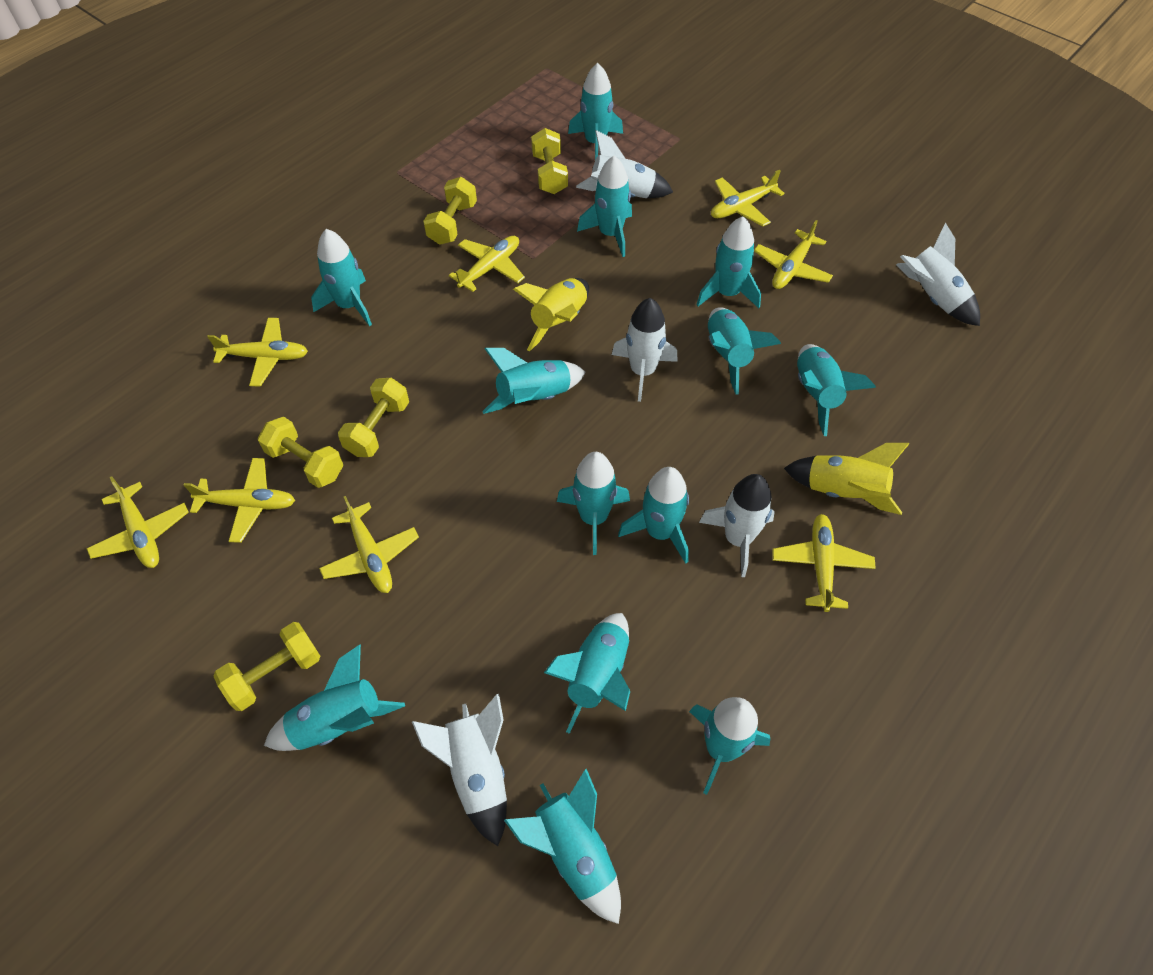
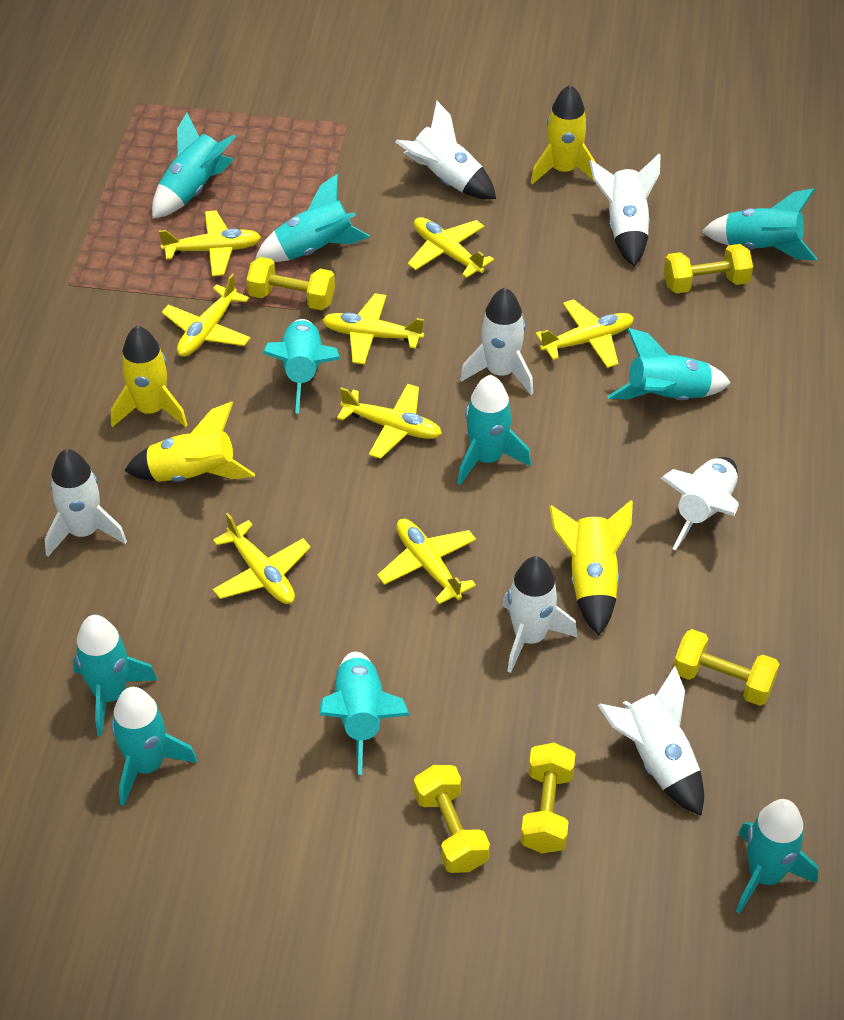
turquoise rocket: 13 -> 10
white rocket: 5 -> 7
yellow rocket: 2 -> 4

